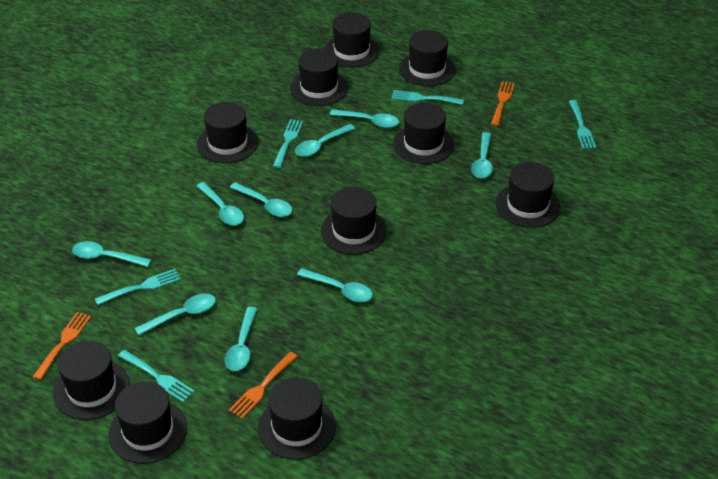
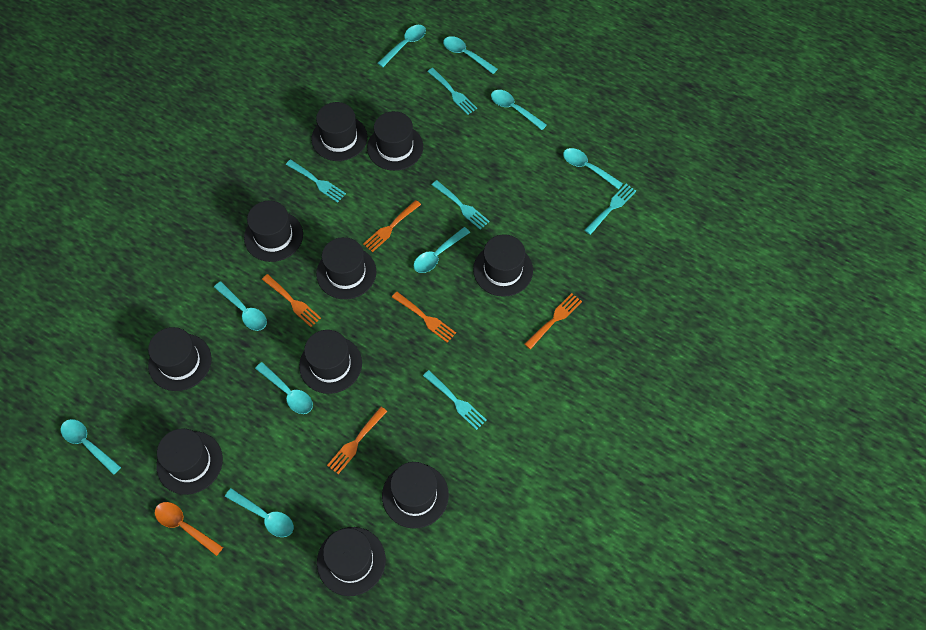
orange fork: 3 -> 5
orange spoon: 0 -> 1

